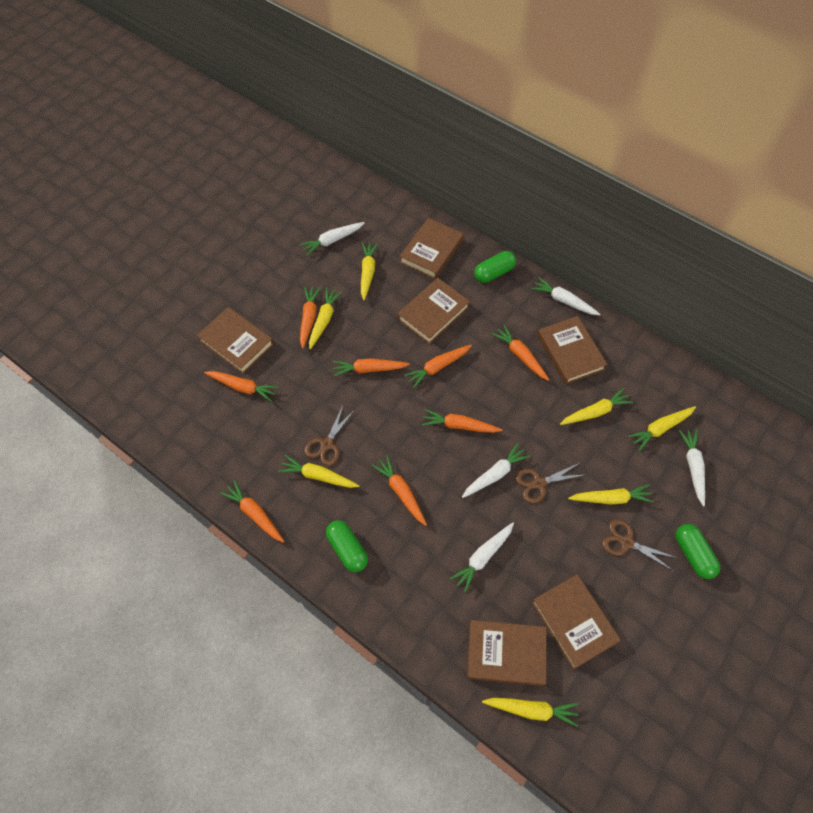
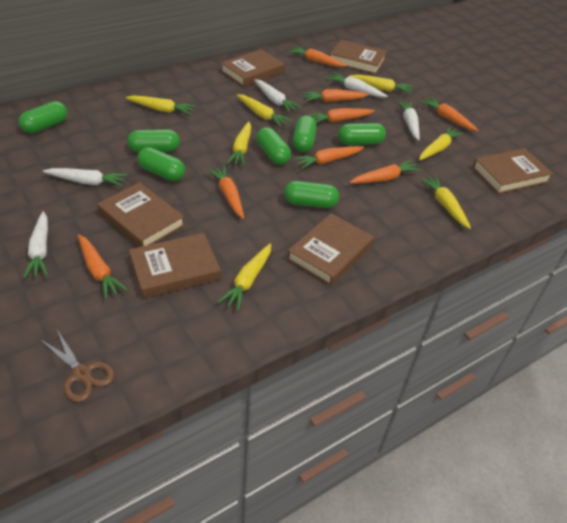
brown scissors: 3 -> 1
green capsule: 3 -> 7

